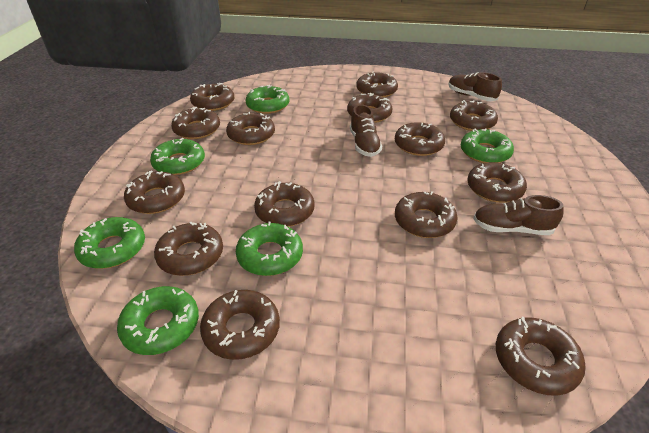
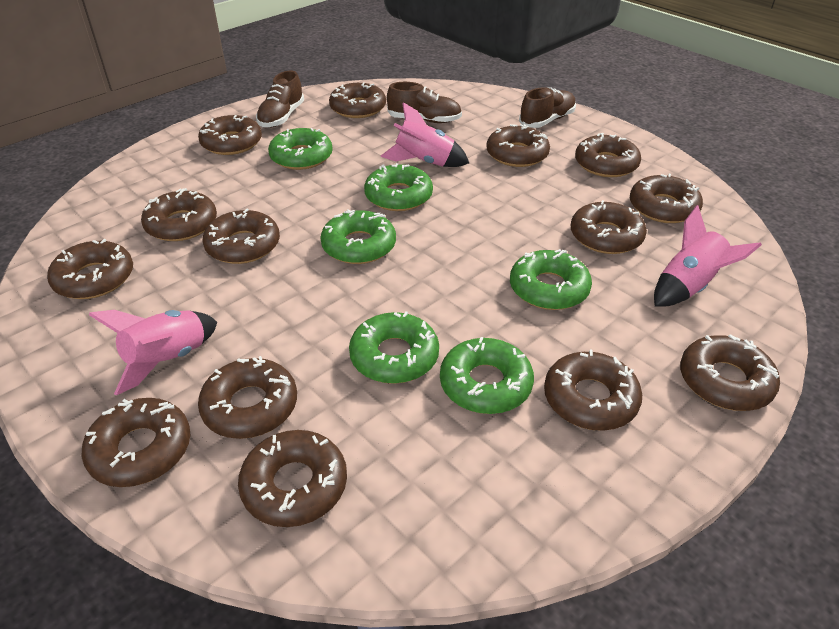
pink rocket: 0 -> 3

